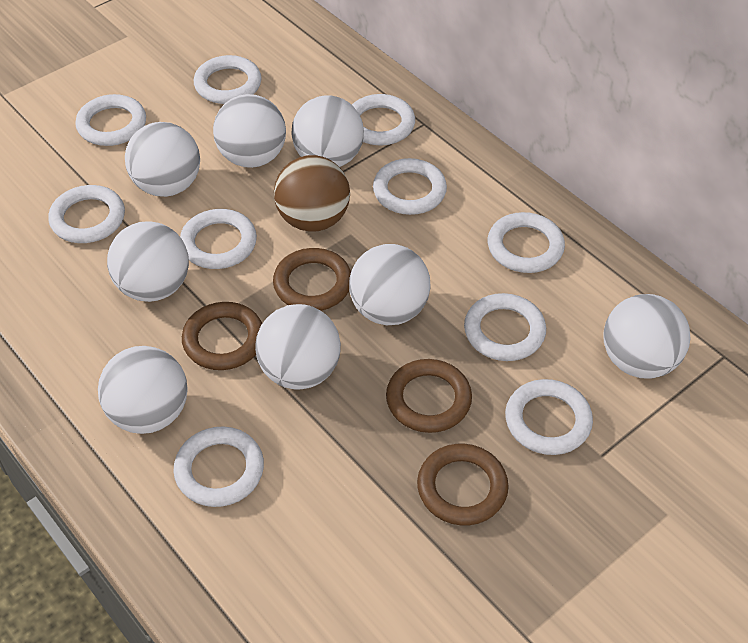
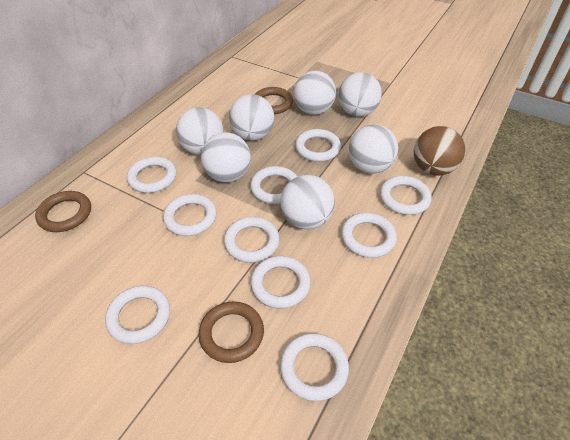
brown ring: 4 -> 3
white ball: 8 -> 7

